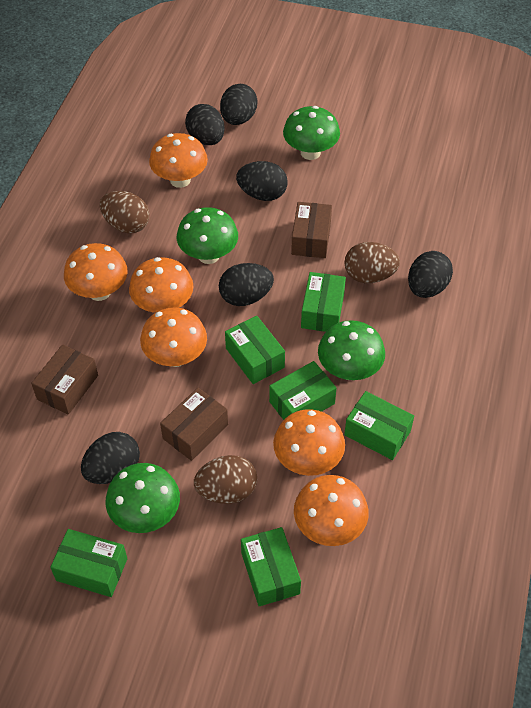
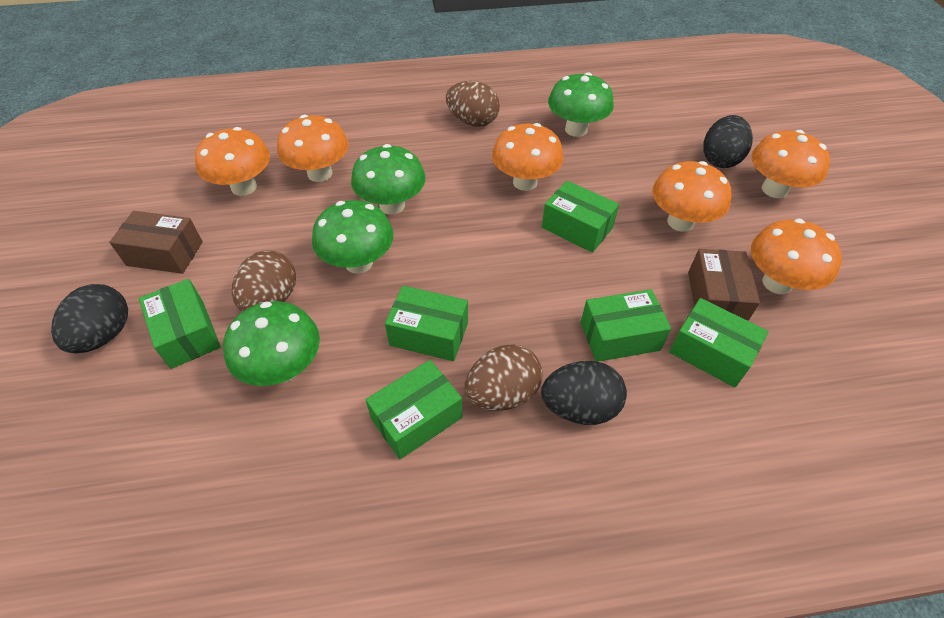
black egg: 6 -> 3
brown box: 3 -> 2

